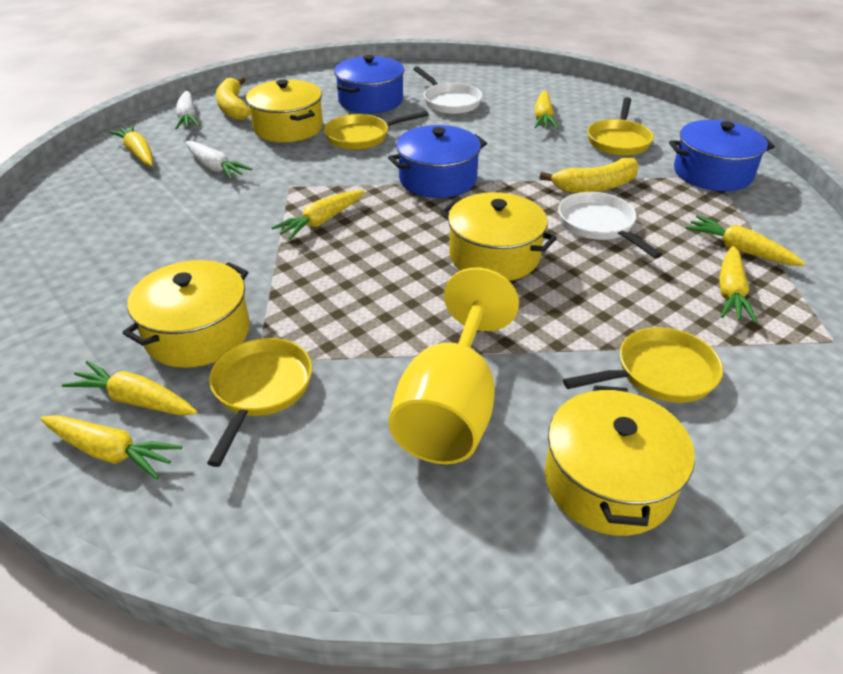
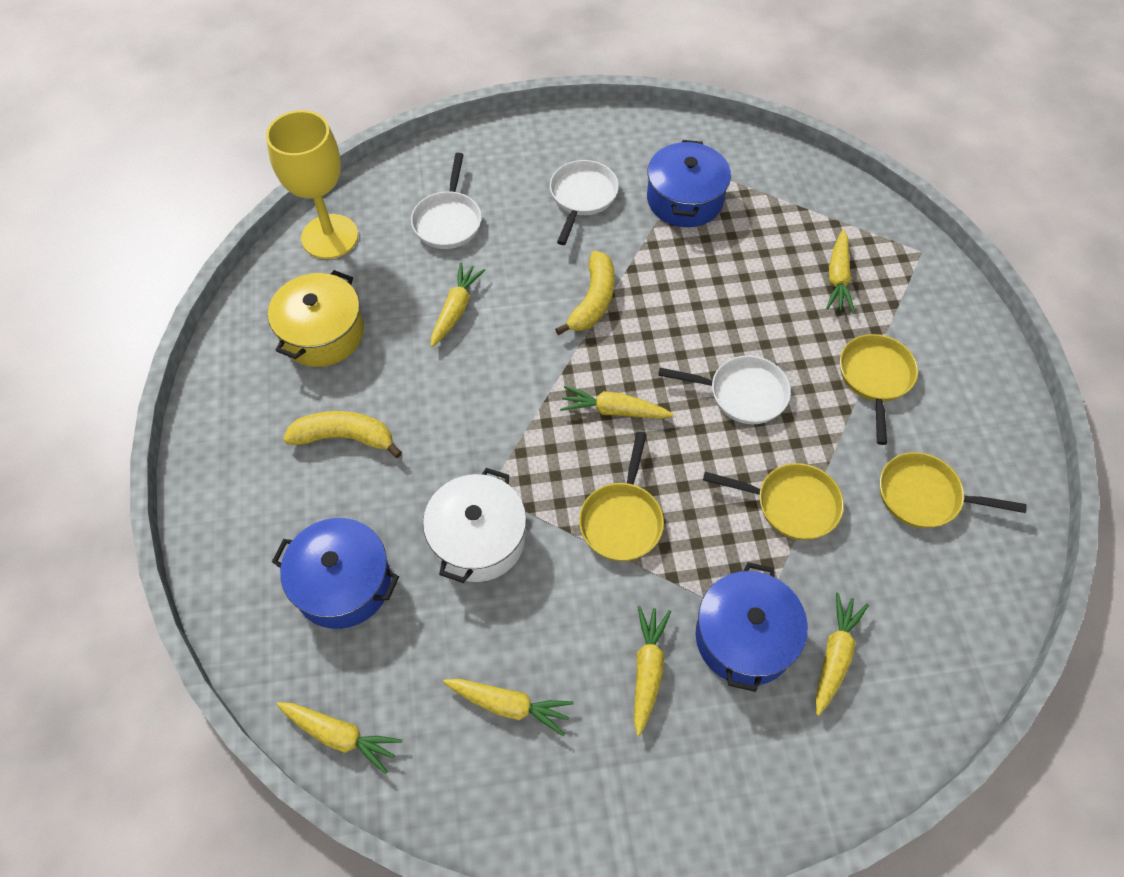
white carrot: 2 -> 0
white pan: 2 -> 3
white pot: 0 -> 1
yellow pot: 4 -> 1

